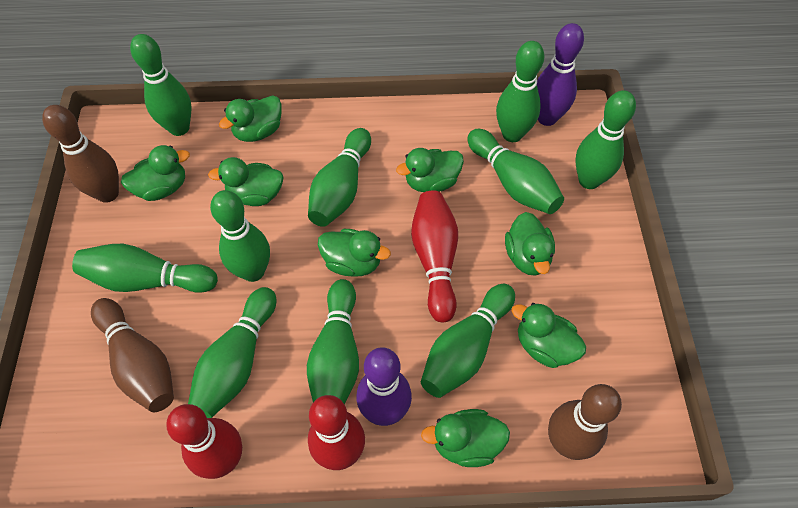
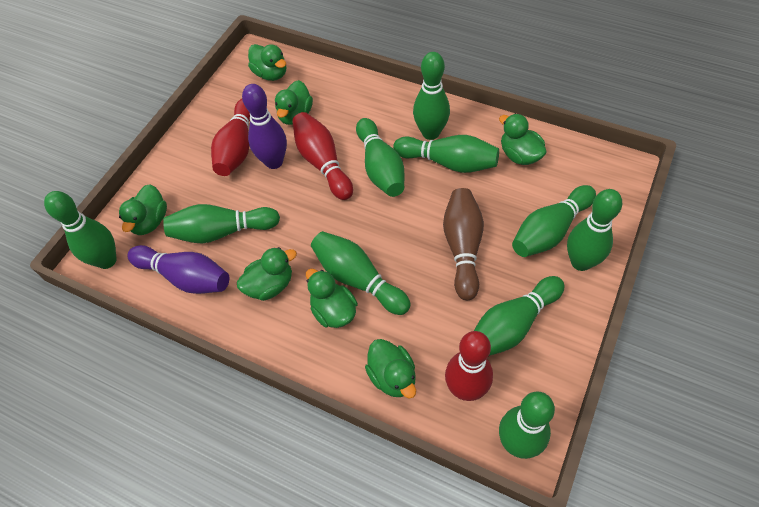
brown bowling pin: 3 -> 1
green duck: 8 -> 7

